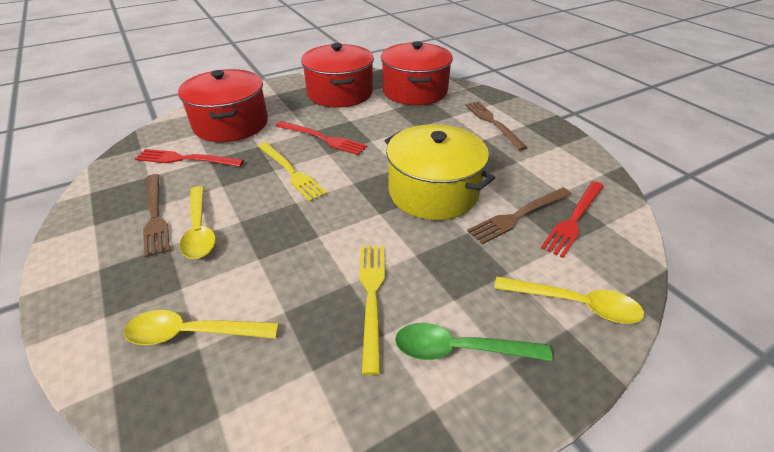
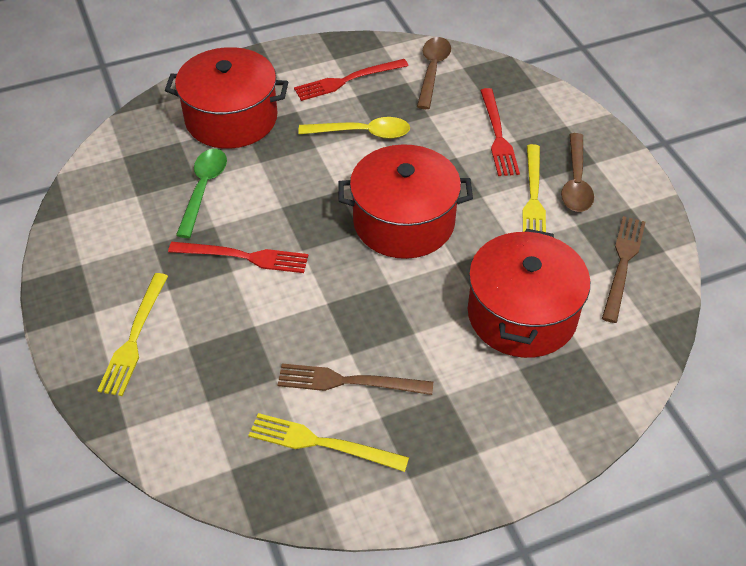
brown fork: 3 -> 2
brown spoon: 0 -> 2
yellow fork: 2 -> 3
yellow pot: 1 -> 0
yellow spoon: 3 -> 1

